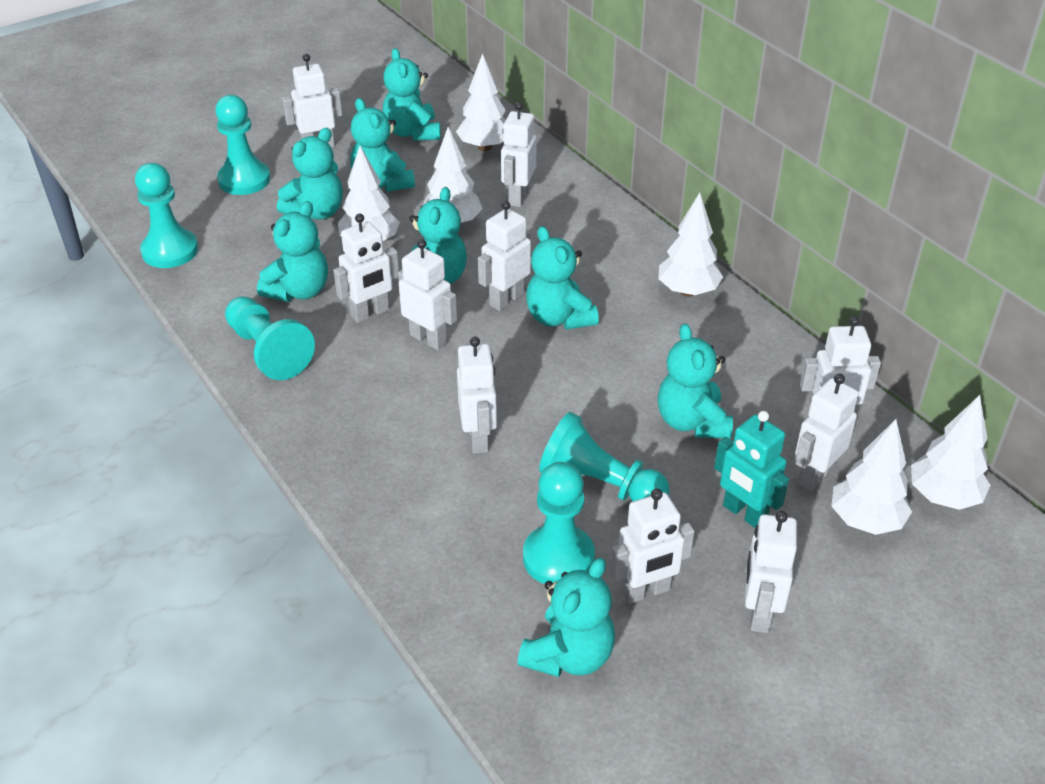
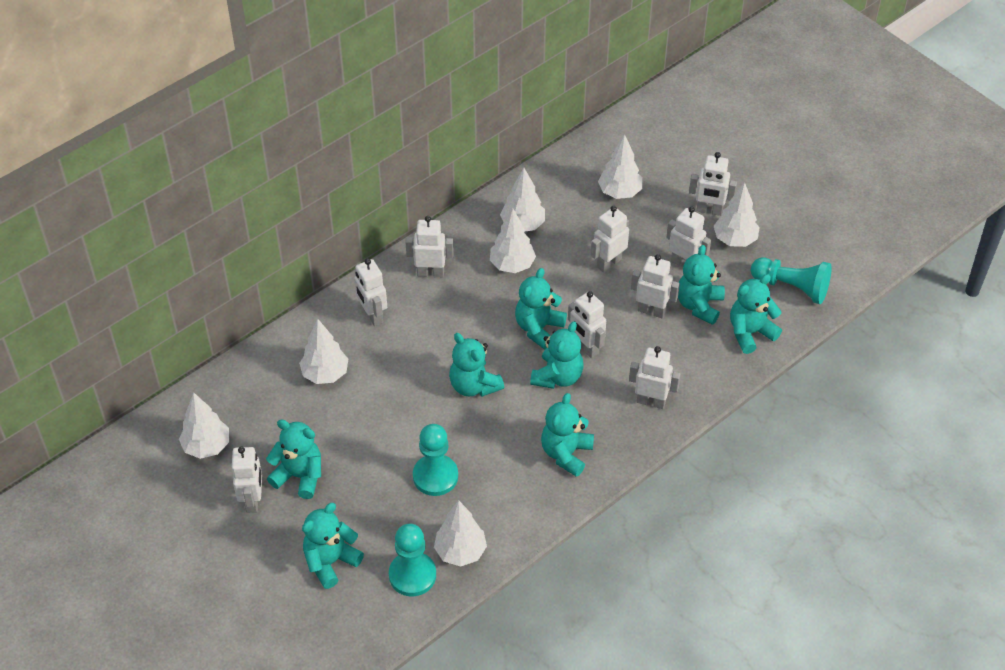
turquoise pawn: 5 -> 3
turquoise robot: 1 -> 0
white robot: 10 -> 9
white tree: 6 -> 7

